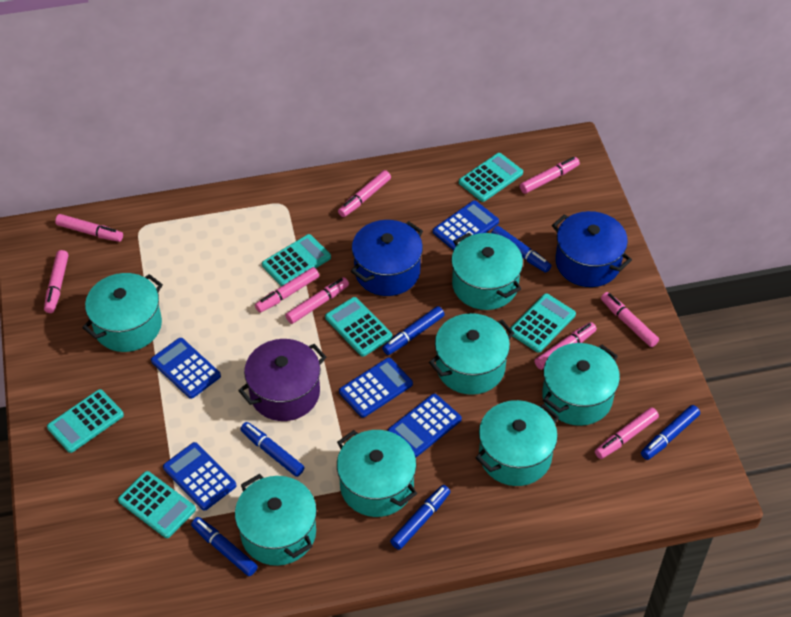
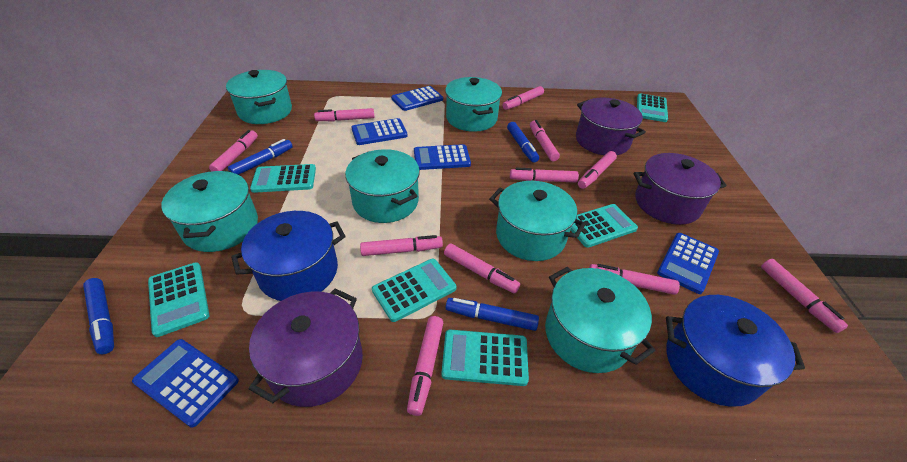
blue marker: 6 -> 4
pink marker: 9 -> 11
purple pot: 1 -> 3
turquoise pot: 7 -> 6

